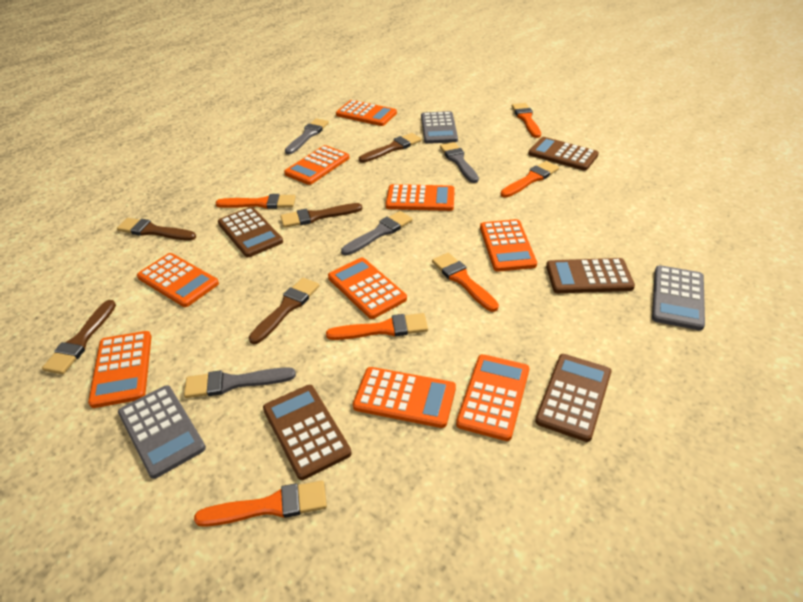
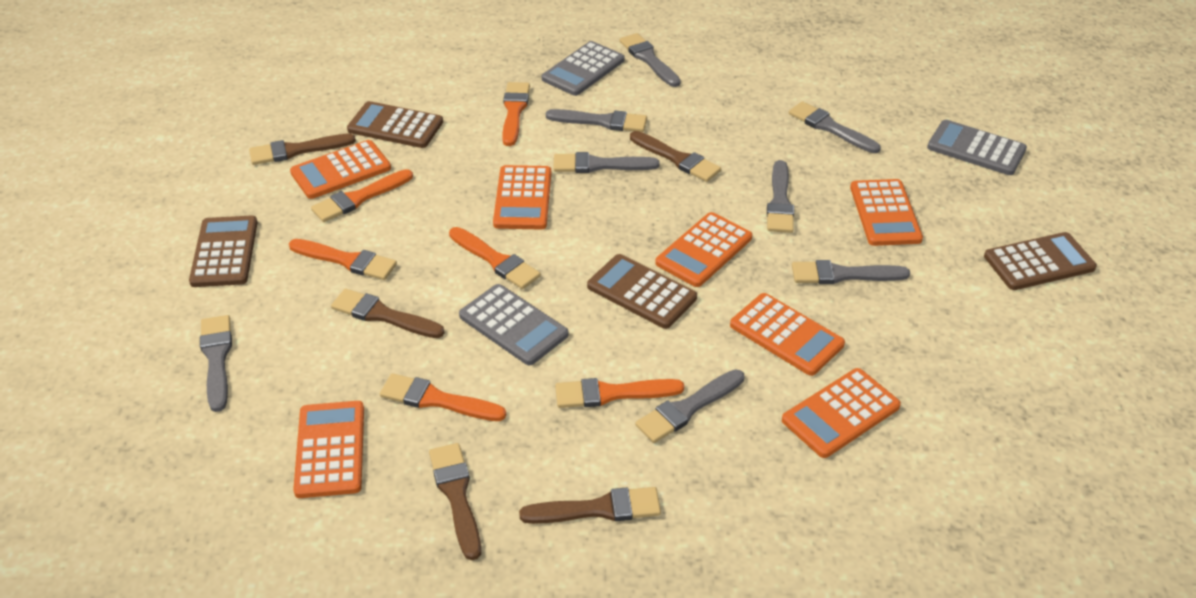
brown calculator: 5 -> 4
grey brush: 4 -> 8
orange calculator: 9 -> 7

